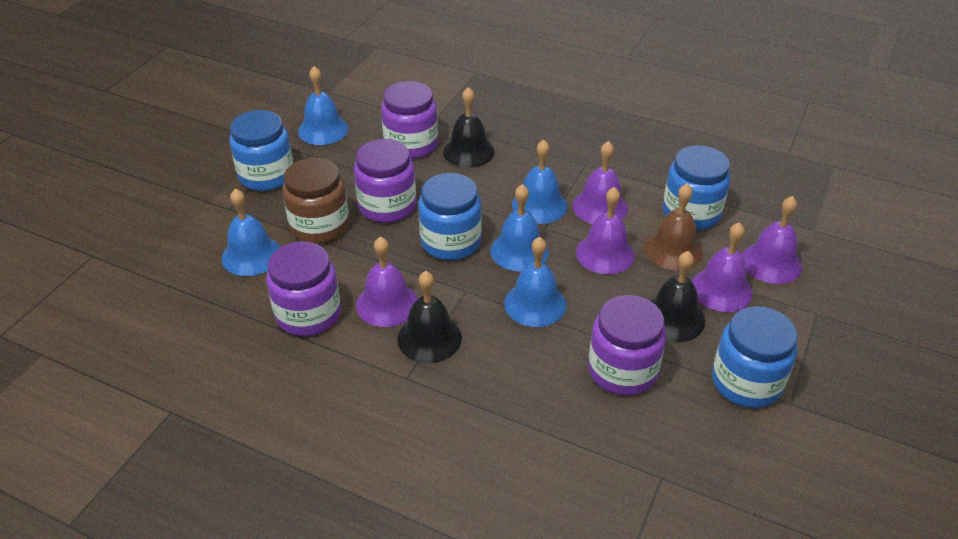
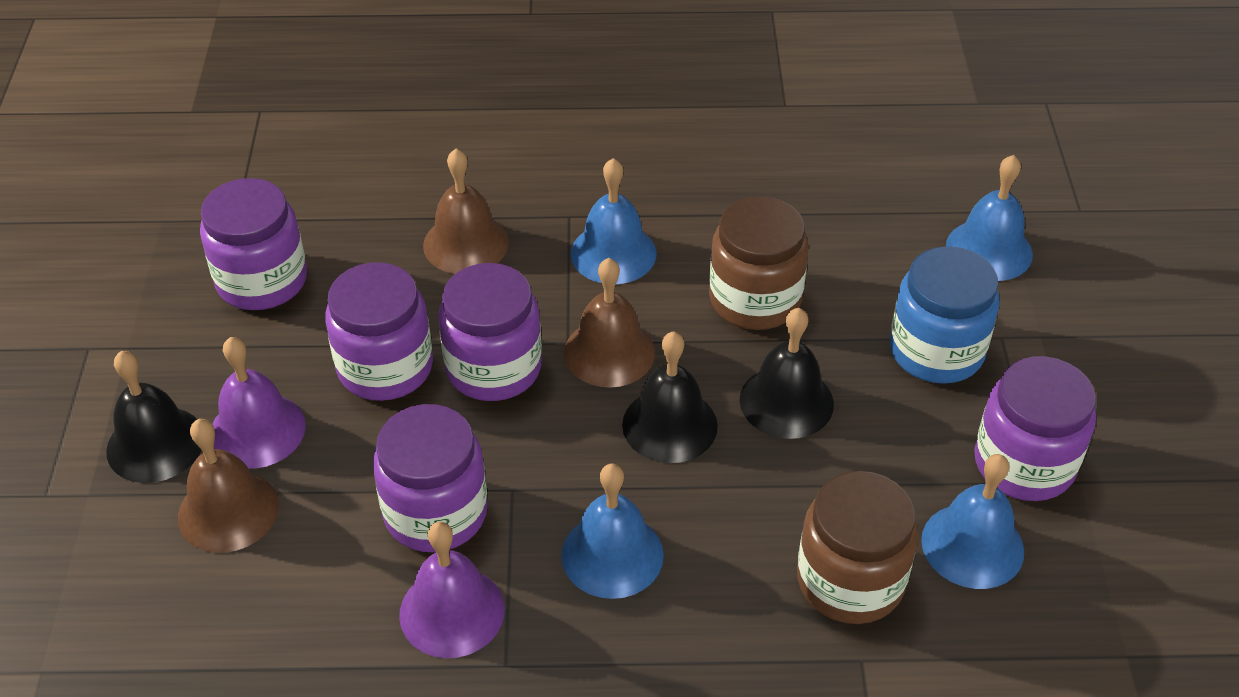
blue bell: 5 -> 4
blue jar: 4 -> 1
brown bell: 1 -> 3
brown jar: 1 -> 2
purple bell: 5 -> 2
purple jar: 4 -> 5

